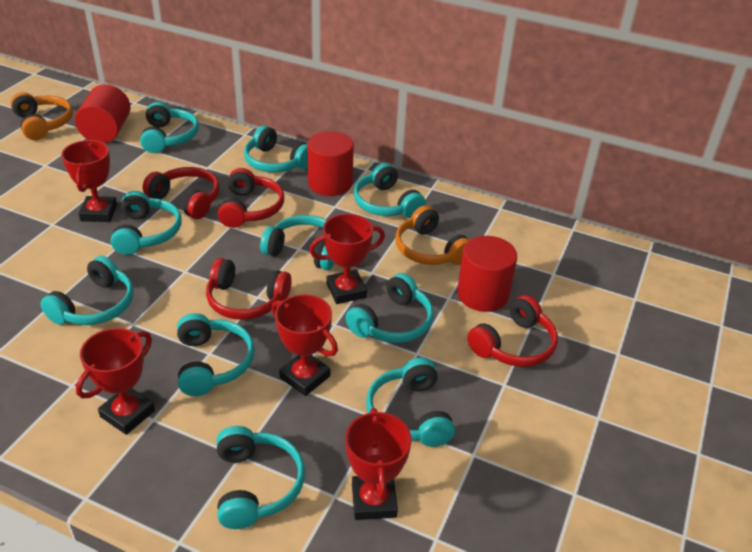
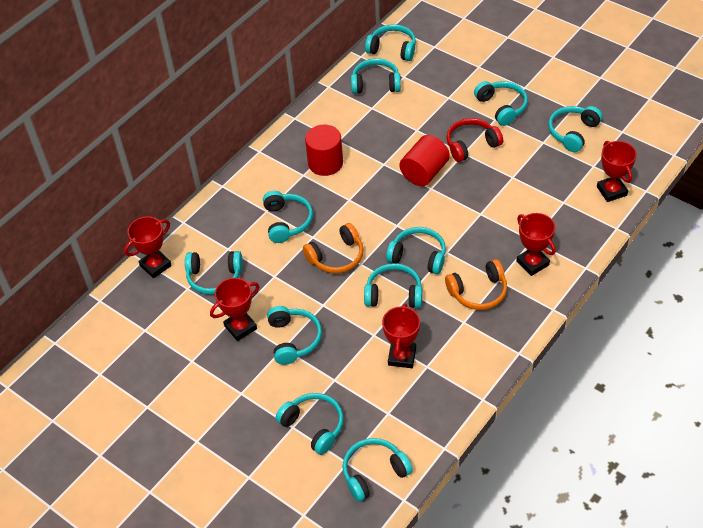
red cylinder: 3 -> 2
red headphones: 4 -> 1
turquoise headphones: 10 -> 11

